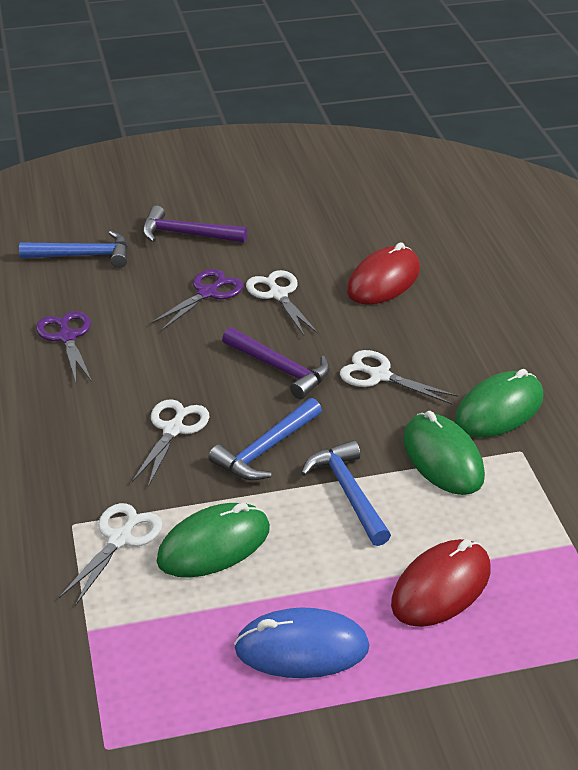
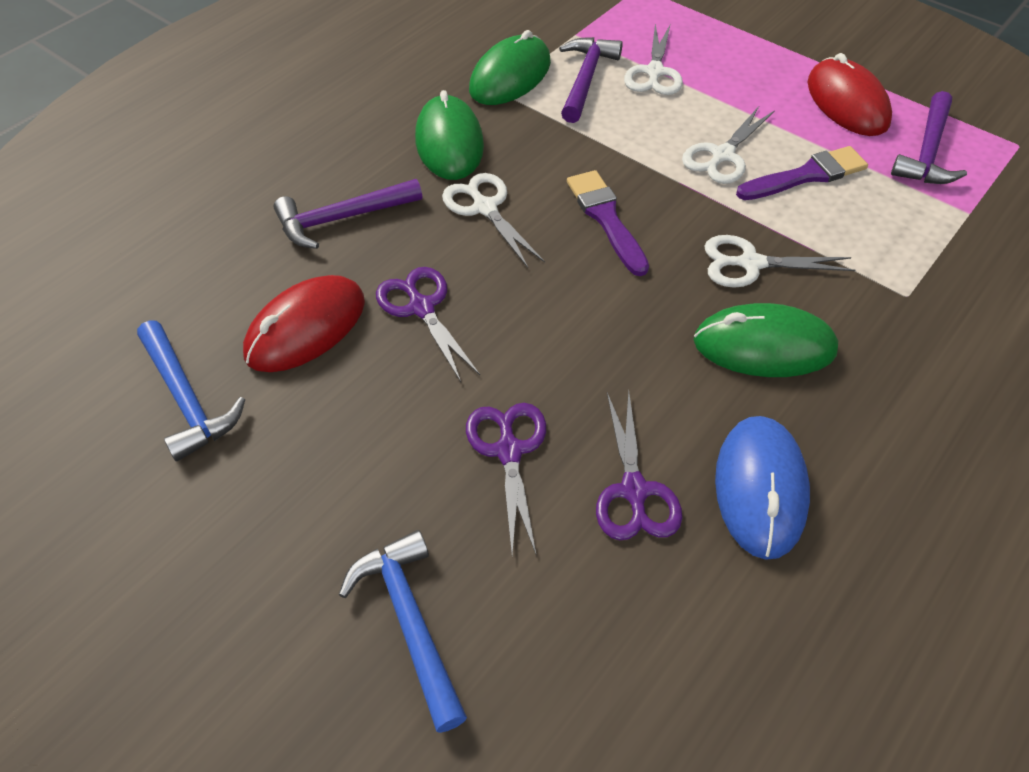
blue hammer: 3 -> 2
purple brush: 0 -> 2
purple hammer: 2 -> 3
purple scissors: 2 -> 3

